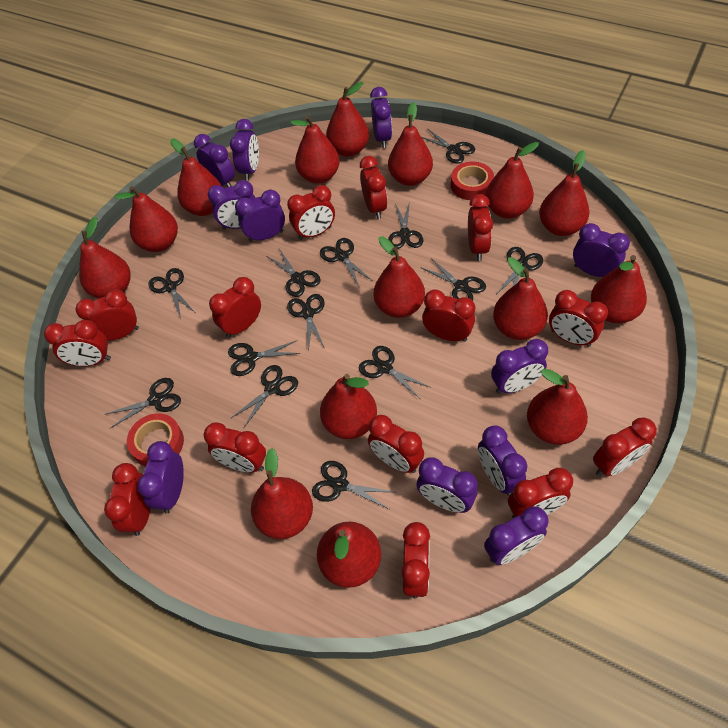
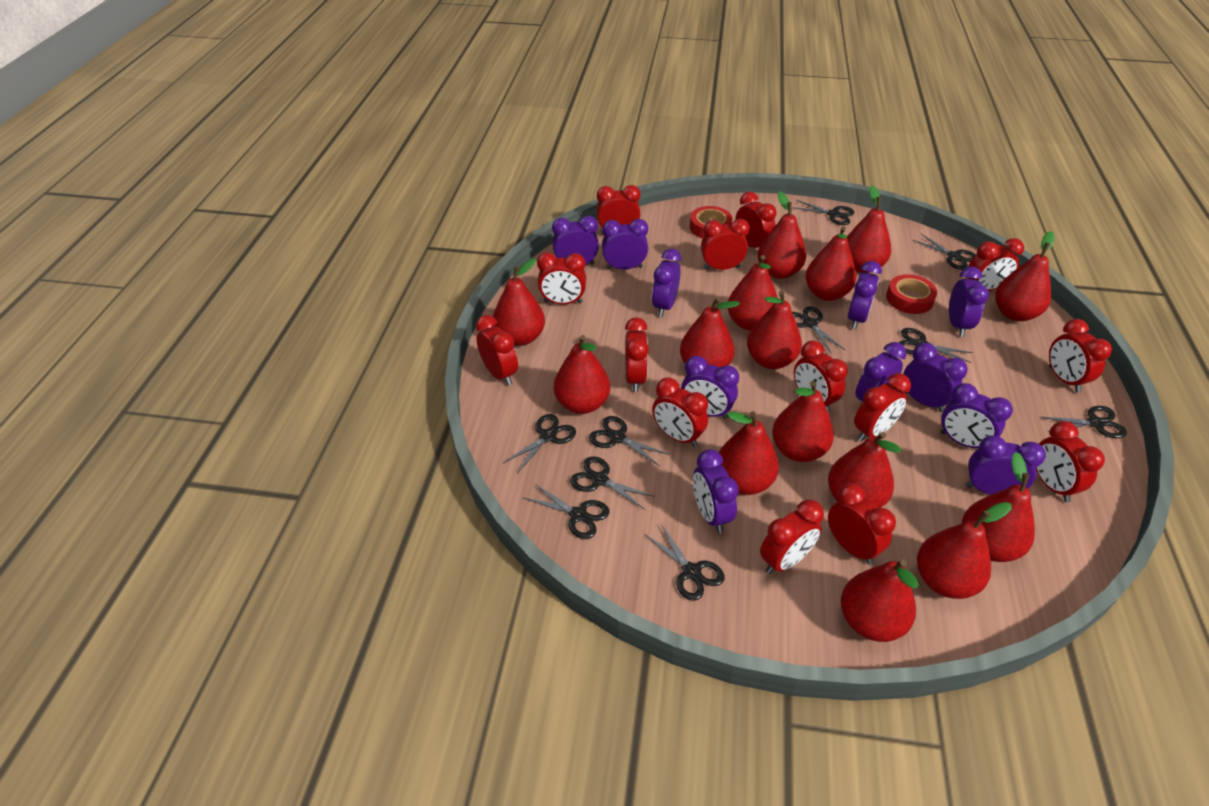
black scissors: 13 -> 10

